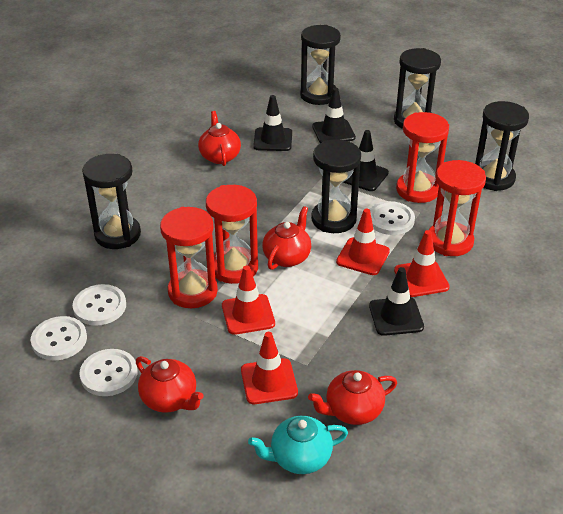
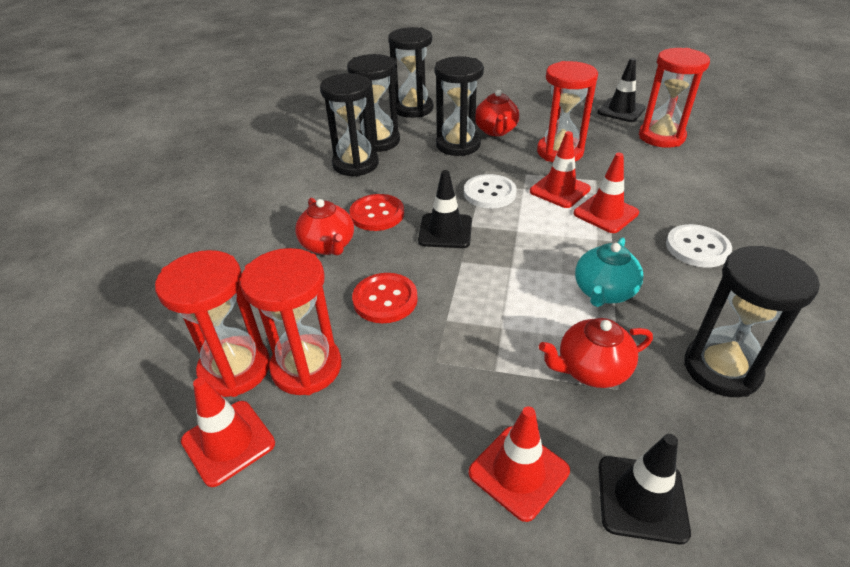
black traffic cone: 4 -> 3
red button: 0 -> 2
red teapot: 4 -> 3
white button: 4 -> 2

